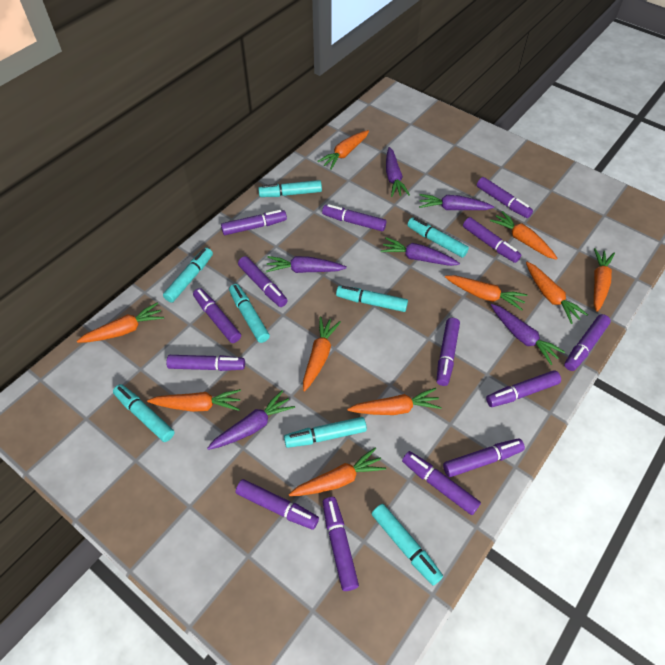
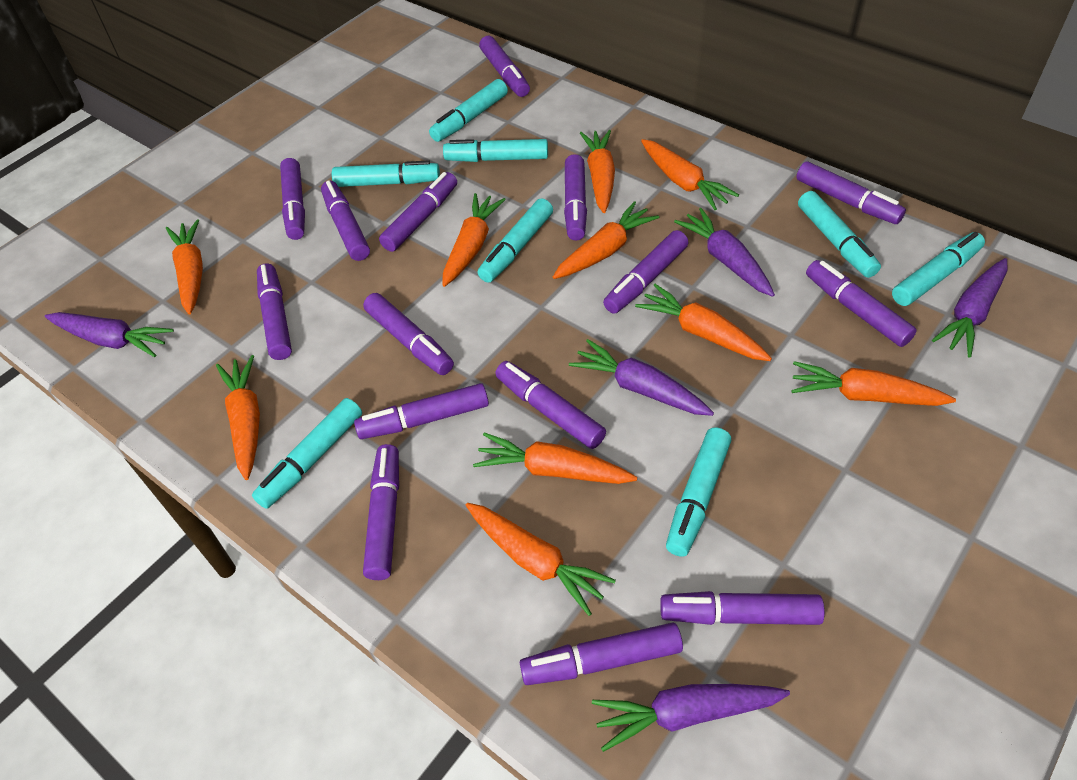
purple carrot: 6 -> 5
purple marker: 14 -> 15

